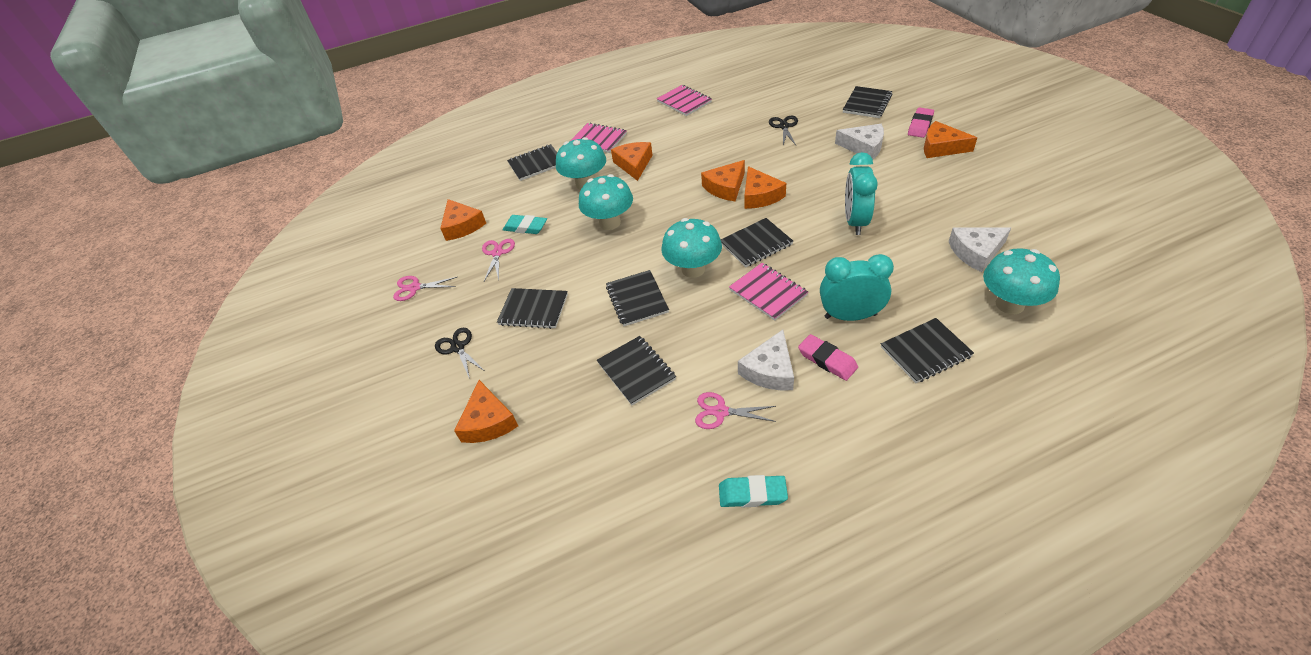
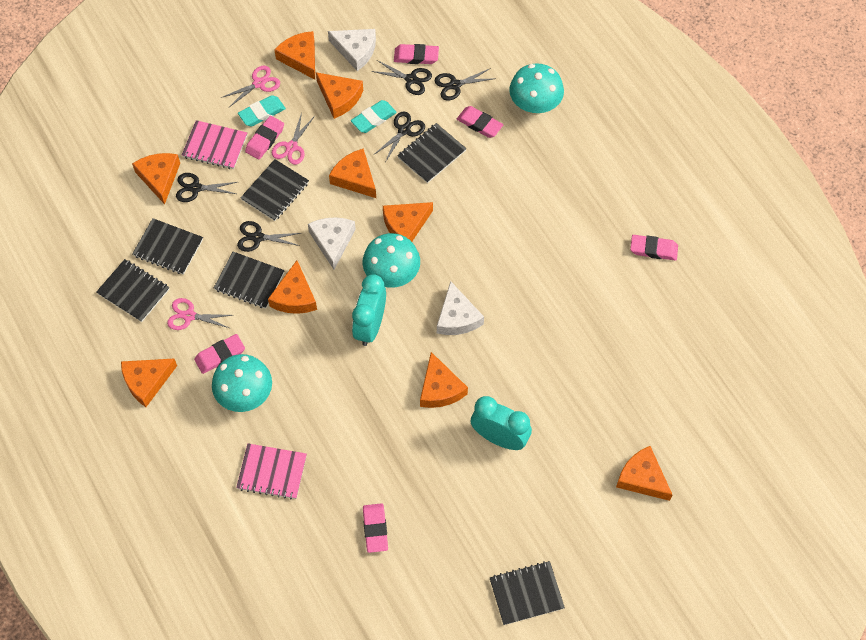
black notebook: 7 -> 6
black scissors: 2 -> 5
orange cheese: 6 -> 9
pink eraser: 2 -> 6
pink notebook: 3 -> 2
turquoise mushroom: 4 -> 3

